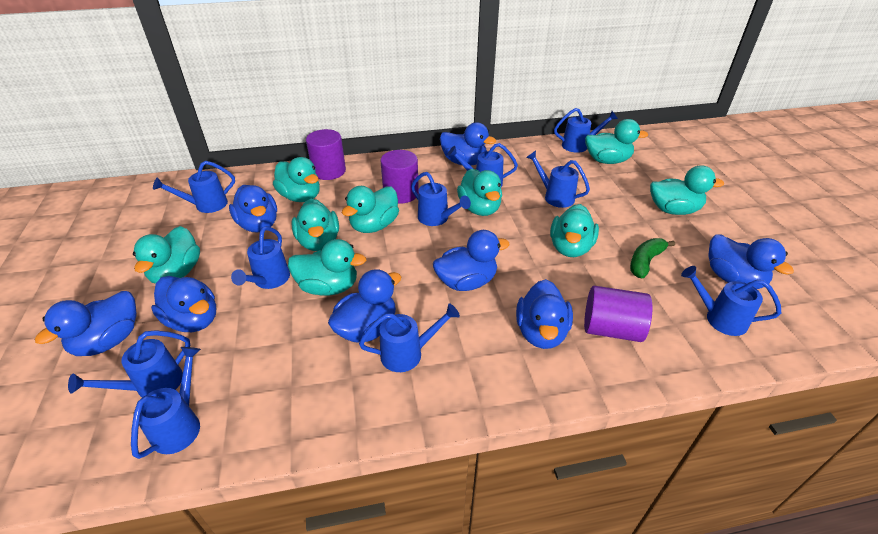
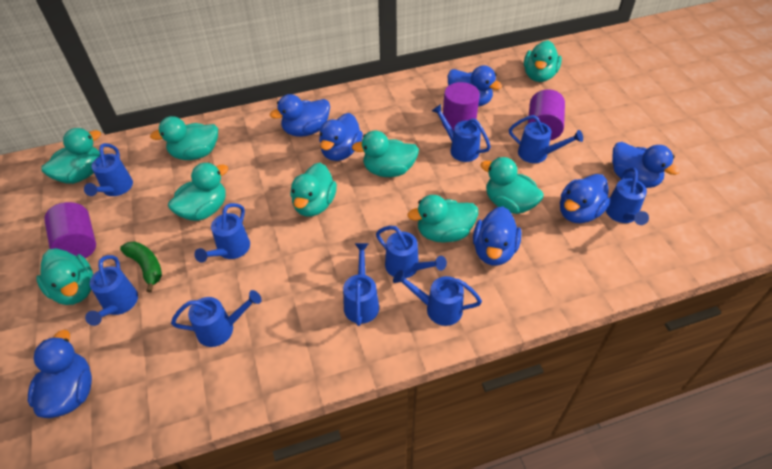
blue duck: 8 -> 7

